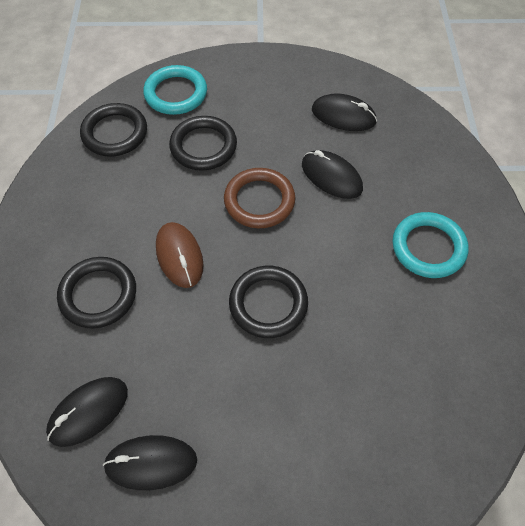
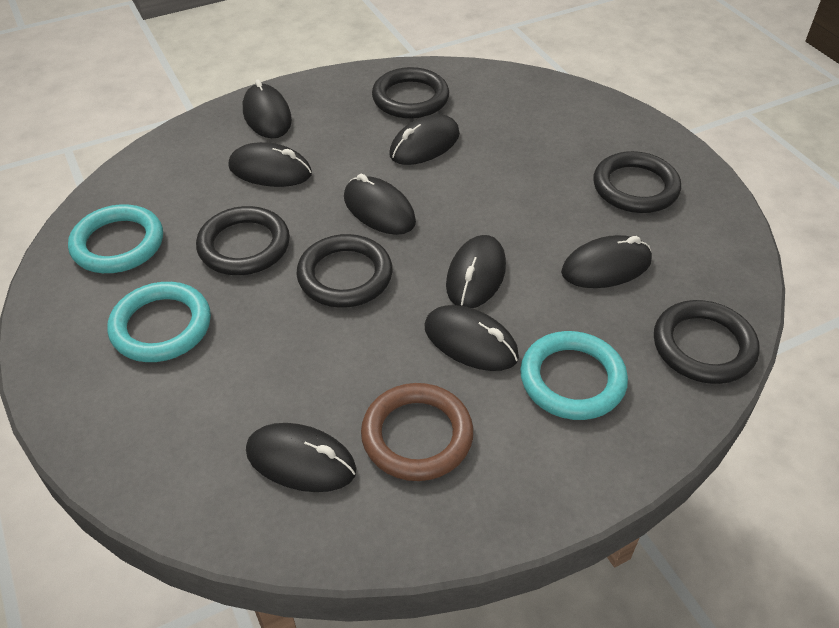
black mouse: 4 -> 8
black ring: 4 -> 5
brown mouse: 1 -> 0
turquoise ring: 2 -> 3

